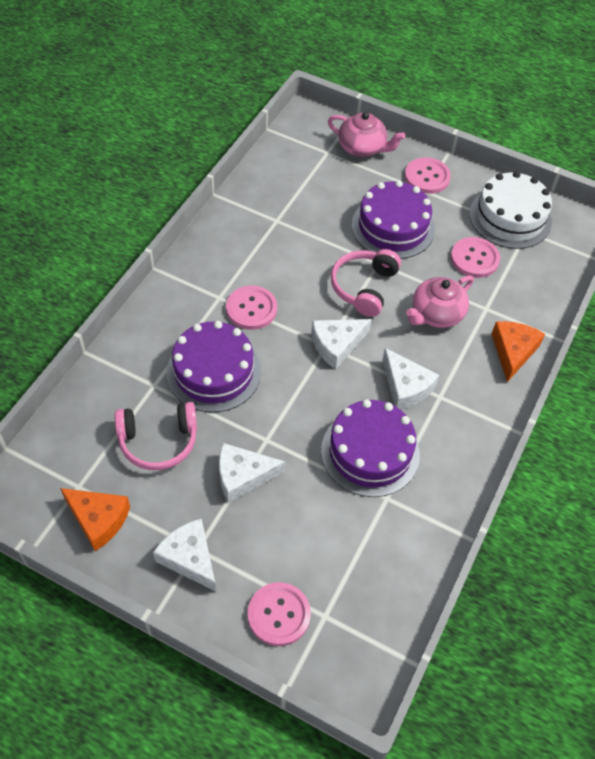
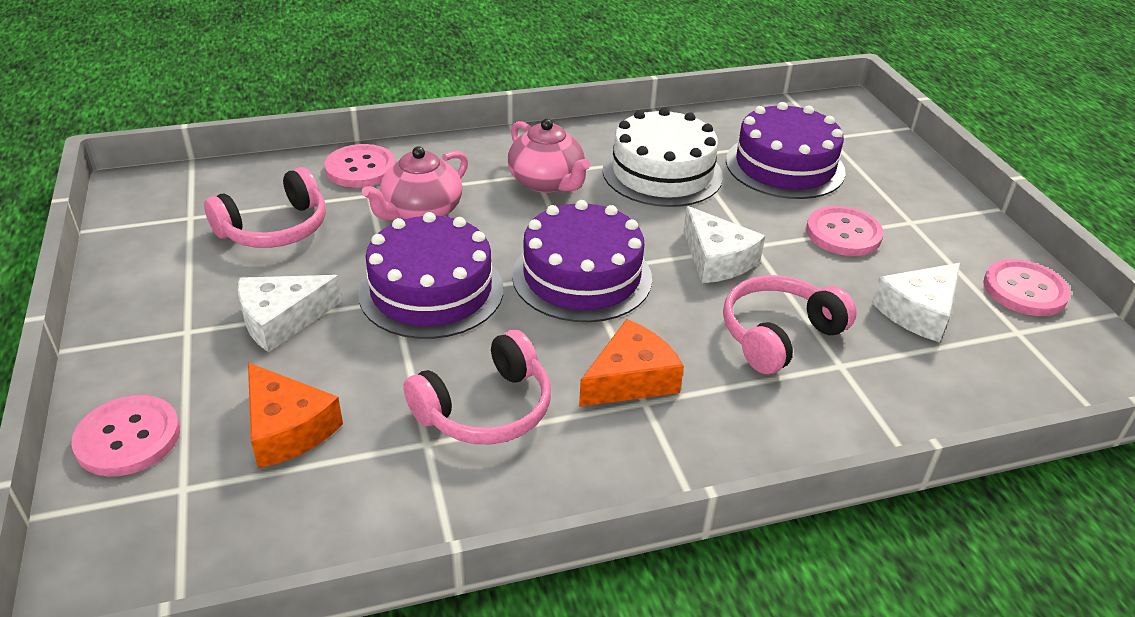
pink headphones: 2 -> 3
white cheese: 4 -> 3

